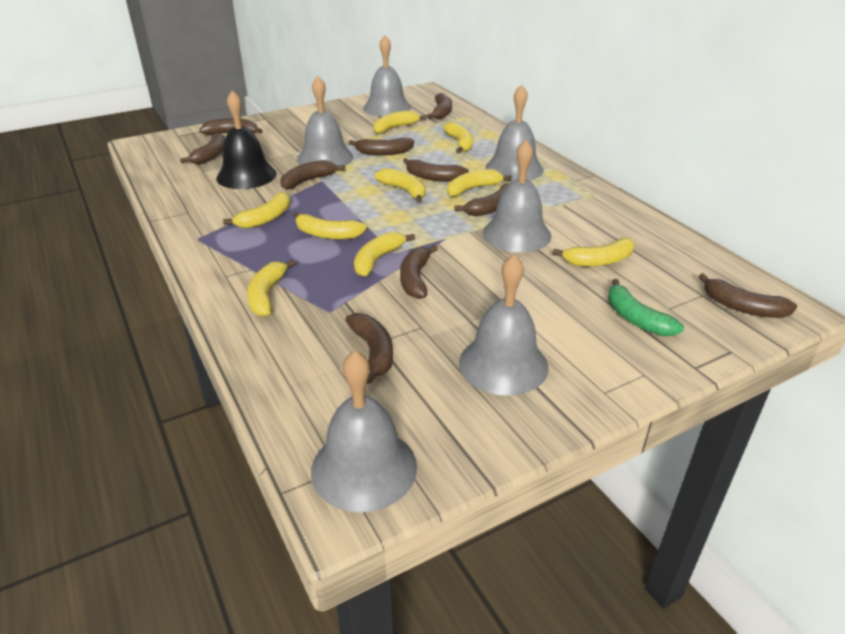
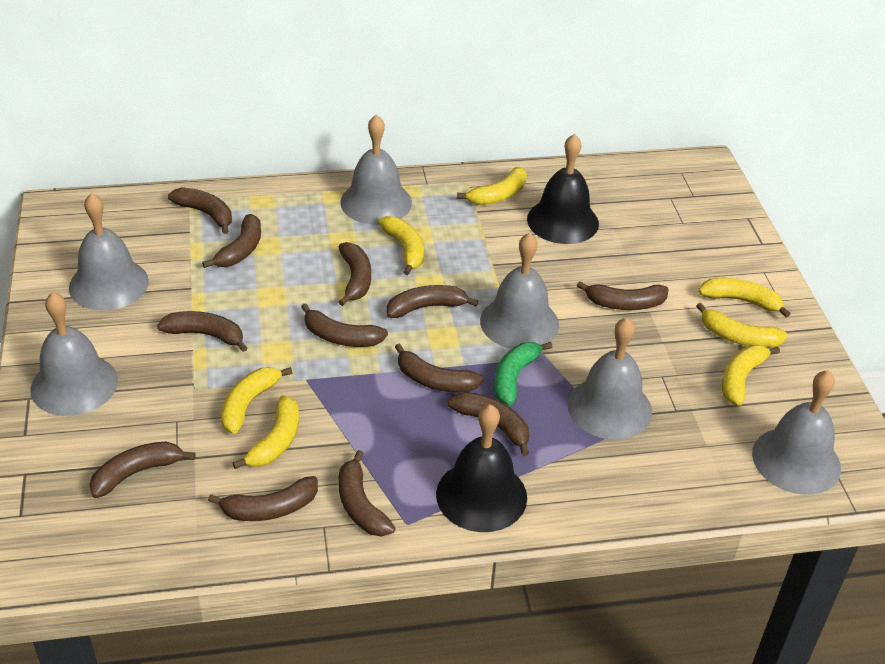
black bell: 1 -> 2
brown banana: 10 -> 12
yellow banana: 9 -> 7

